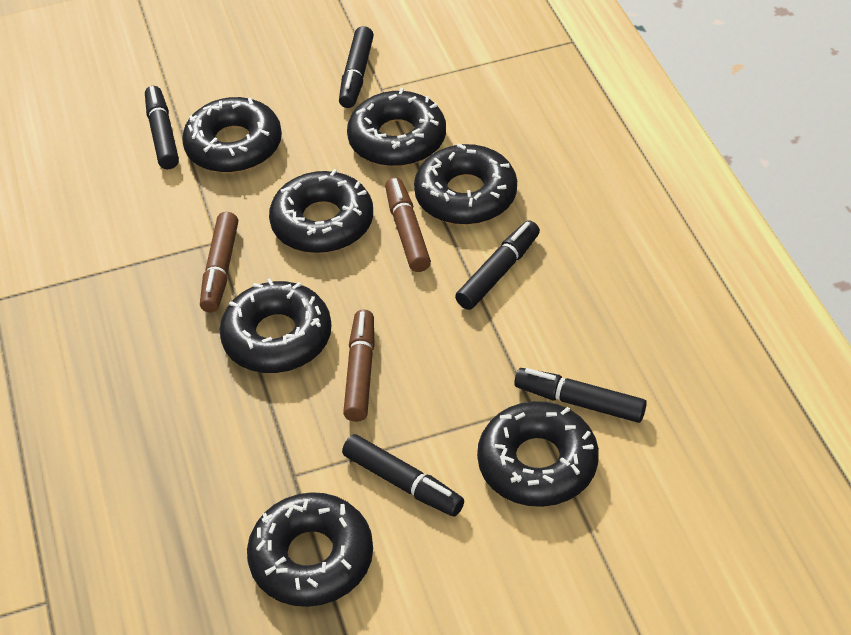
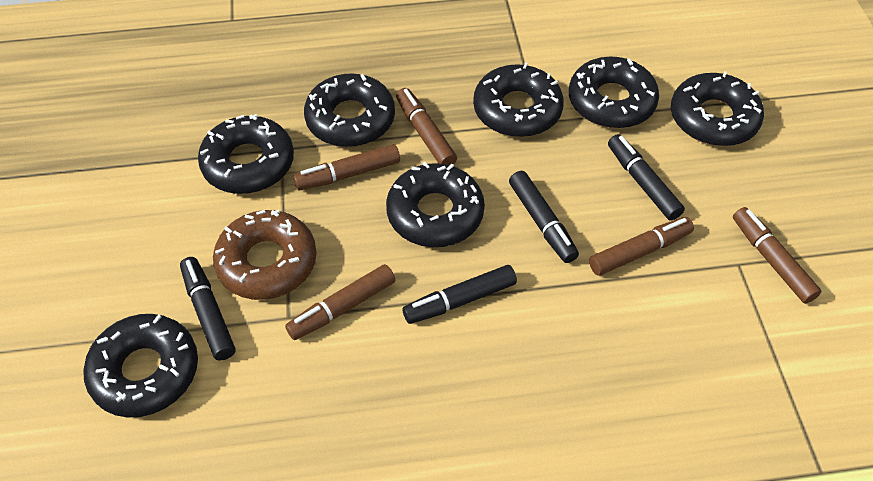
black marker: 5 -> 4
brown donut: 0 -> 1
brown marker: 3 -> 5

